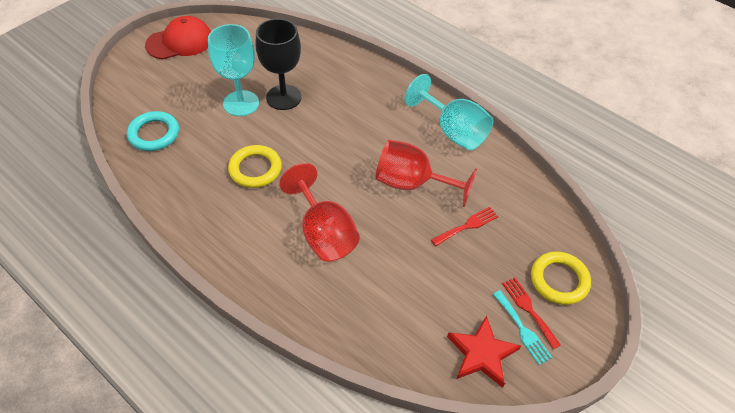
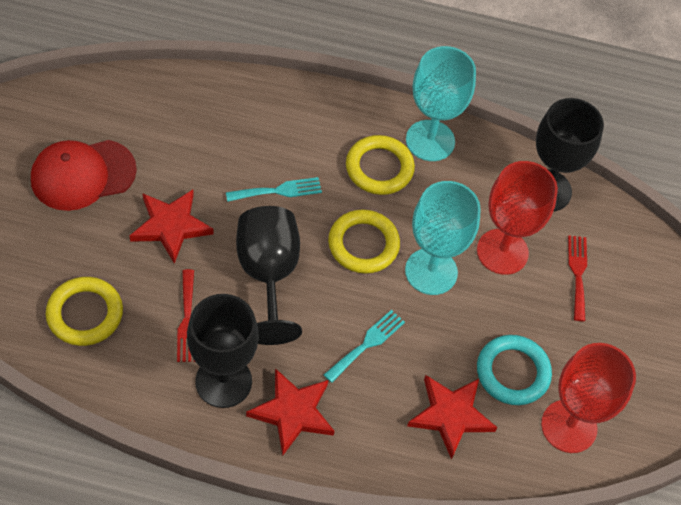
black goblet: 1 -> 3
red star: 1 -> 3
turquoise fork: 1 -> 2
yellow ring: 2 -> 3

